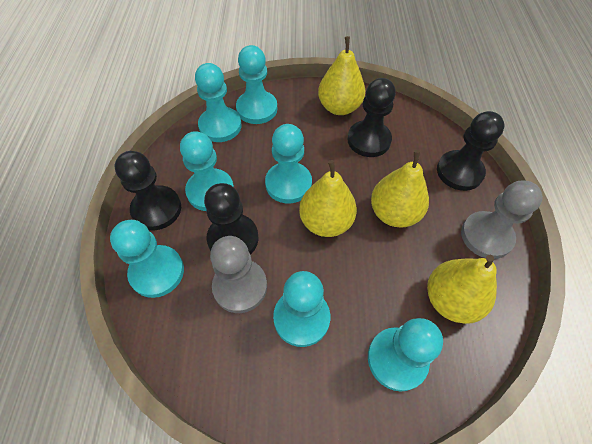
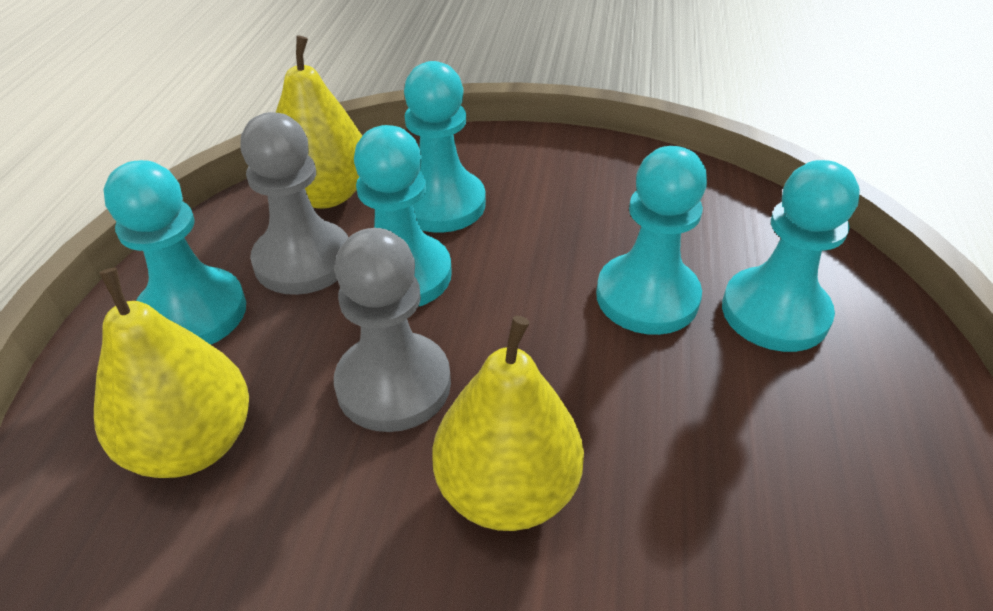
black pawn: 4 -> 0
turquoise pawn: 7 -> 5
yellow pear: 4 -> 3

